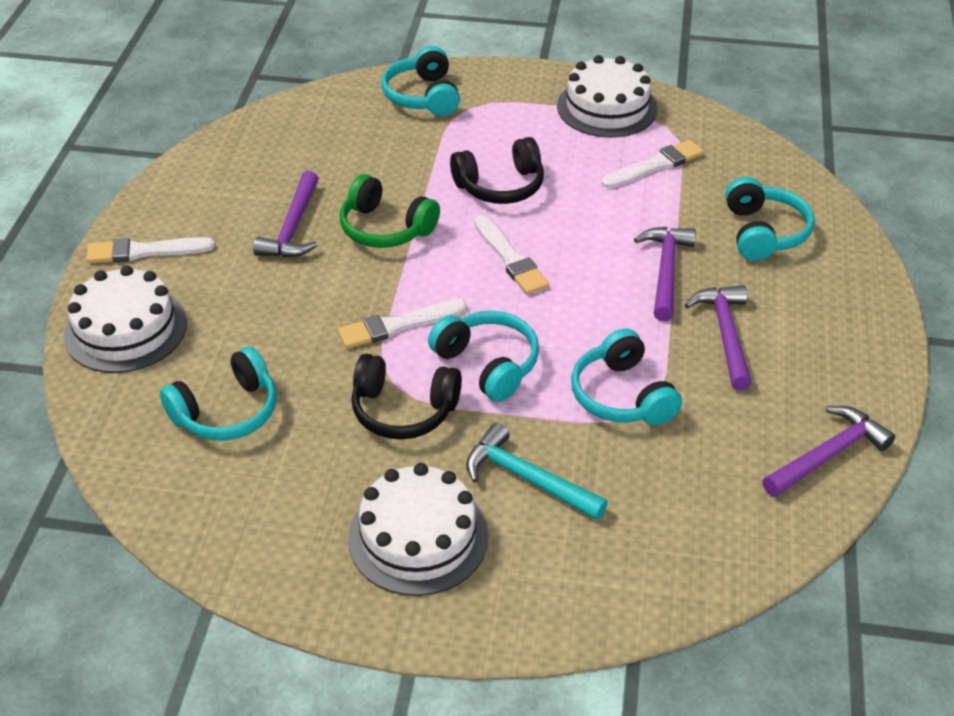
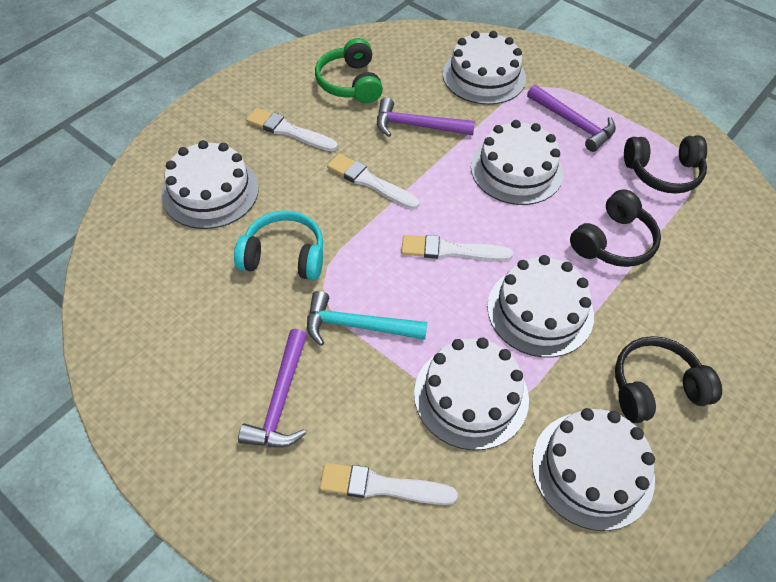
black headphones: 2 -> 3
purple hammer: 4 -> 3
turquoise headphones: 5 -> 1
white cake: 3 -> 6

